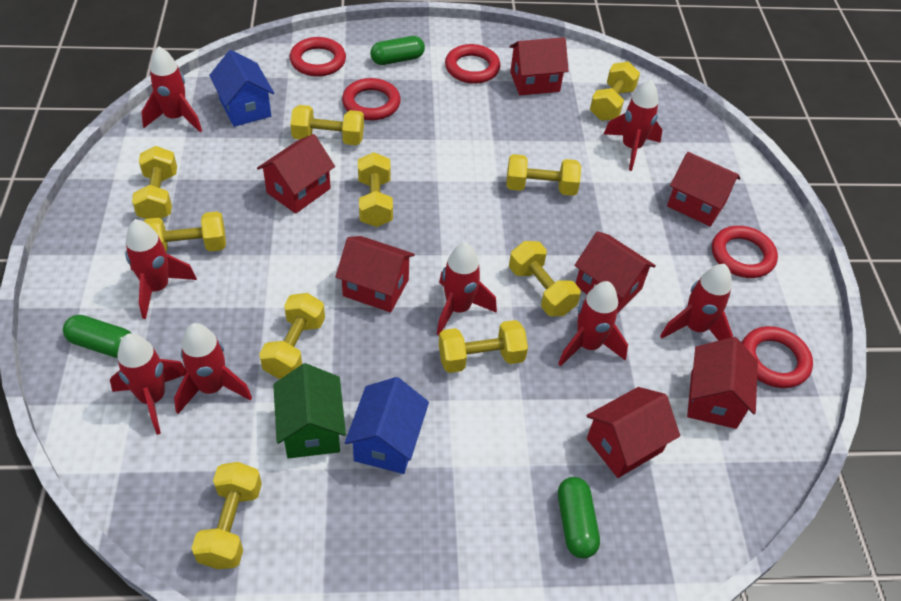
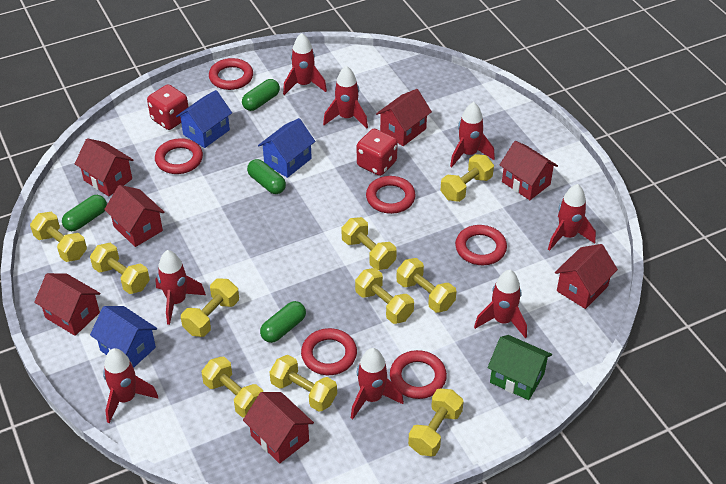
blue house: 2 -> 3
green capsule: 3 -> 4
red dice: 0 -> 2
red ring: 5 -> 6

